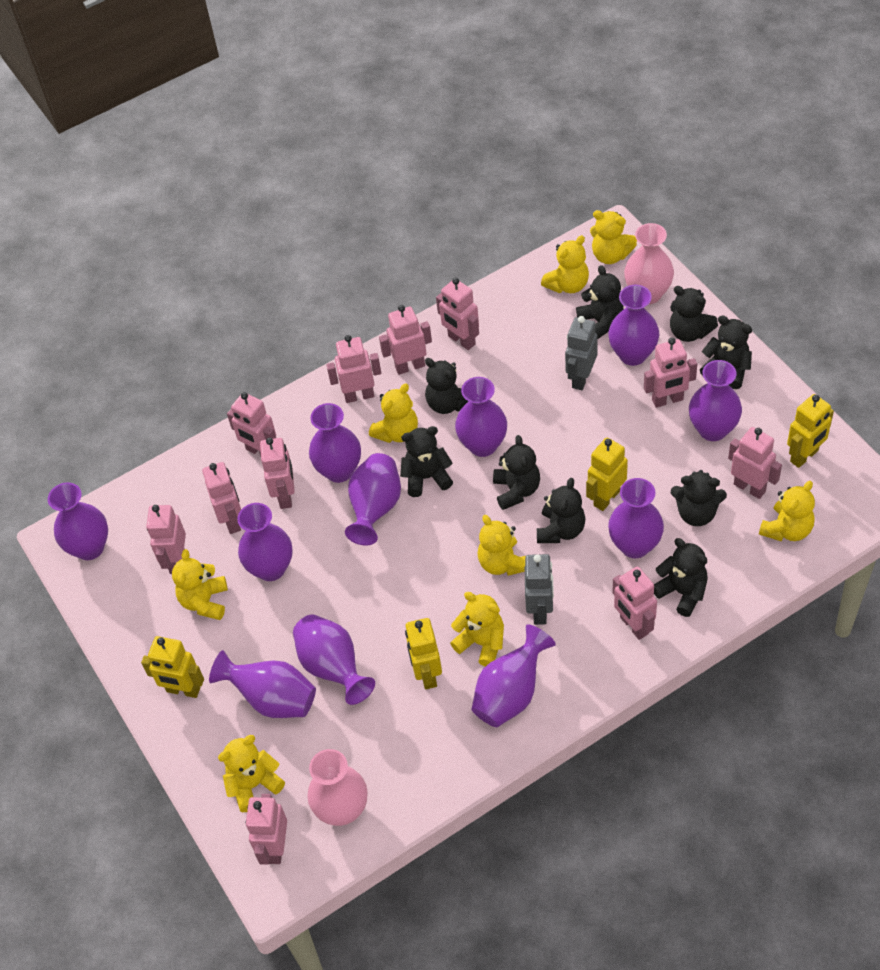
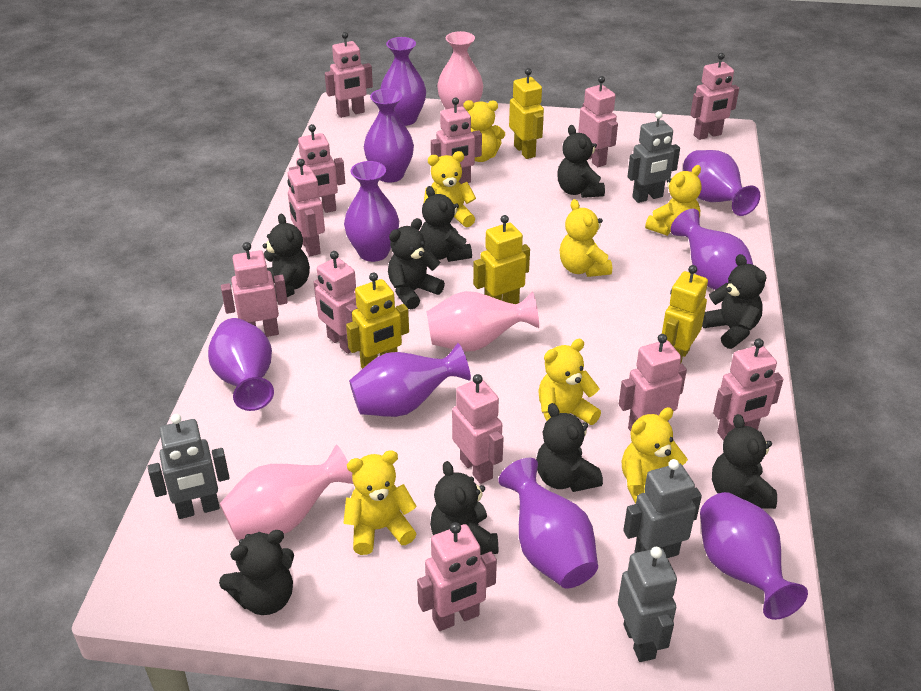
grey robot: 2 -> 4
pink robot: 11 -> 12
pink vase: 2 -> 3
purple vase: 11 -> 9
yellow teddy bear: 8 -> 7

